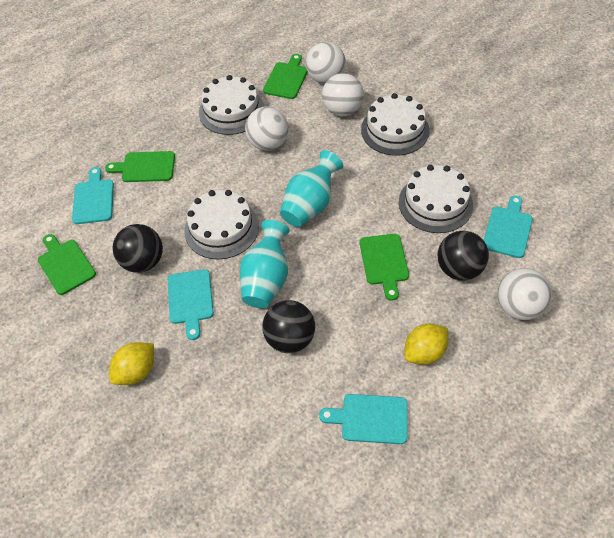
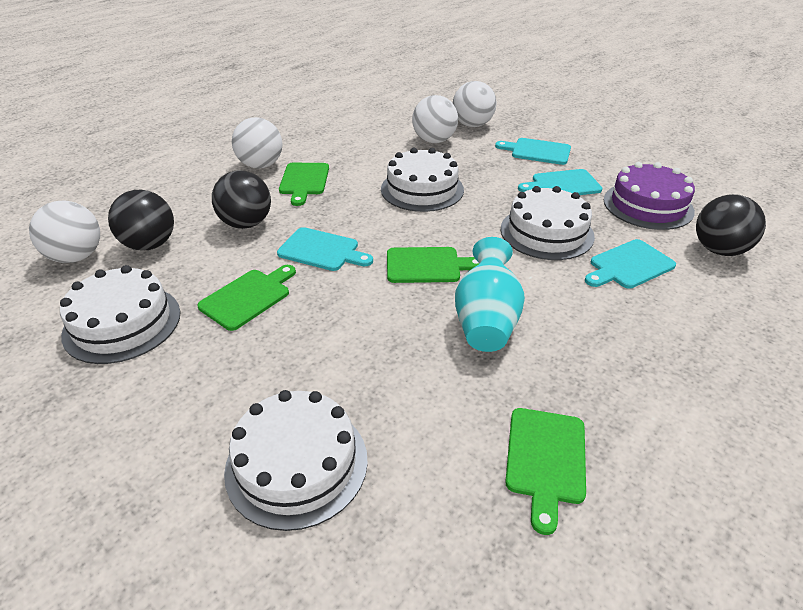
purple cake: 0 -> 1
turquoise vase: 2 -> 1
yellow lemon: 2 -> 0

